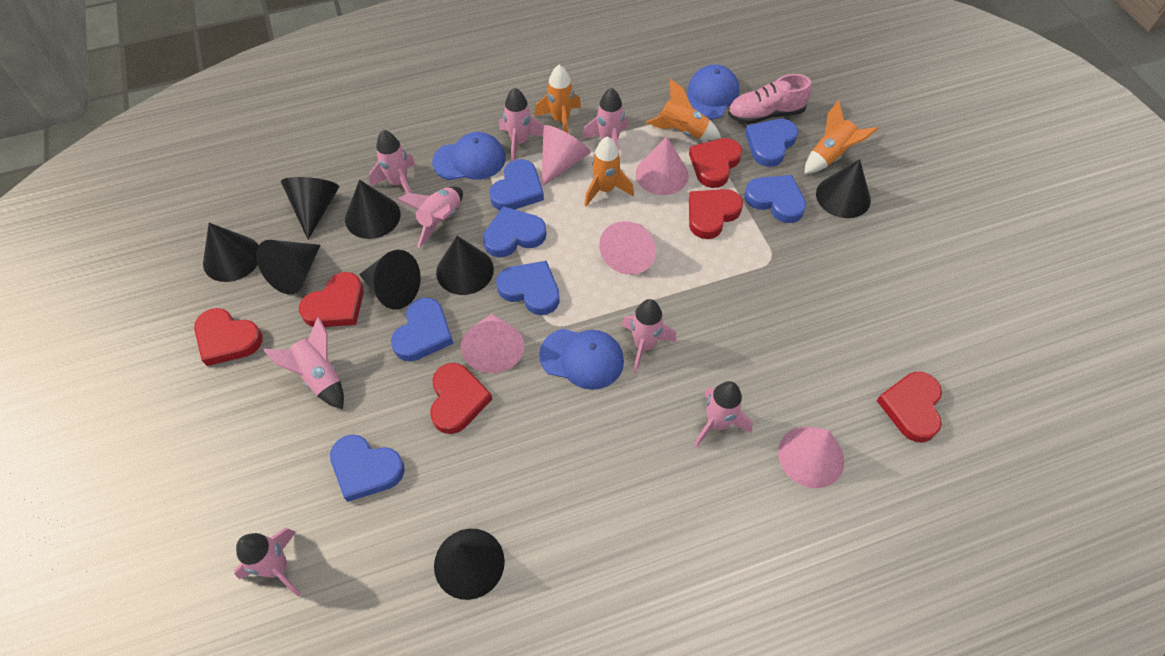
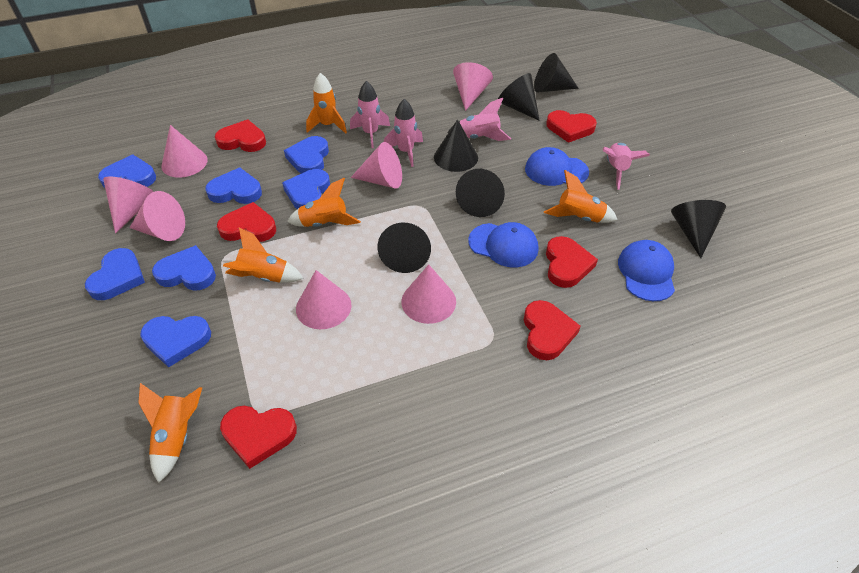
black cone: 8 -> 6
orange rocket: 4 -> 5
pink cone: 5 -> 7
pink rocket: 8 -> 4
pink shoe: 1 -> 0

